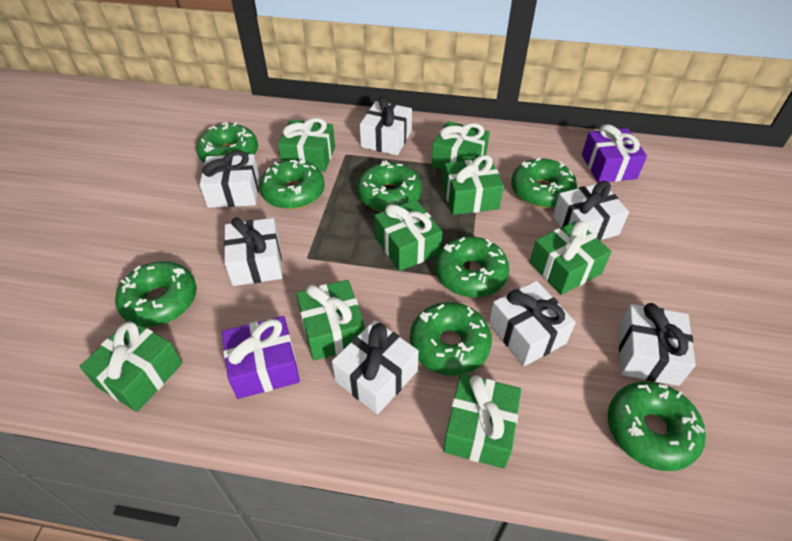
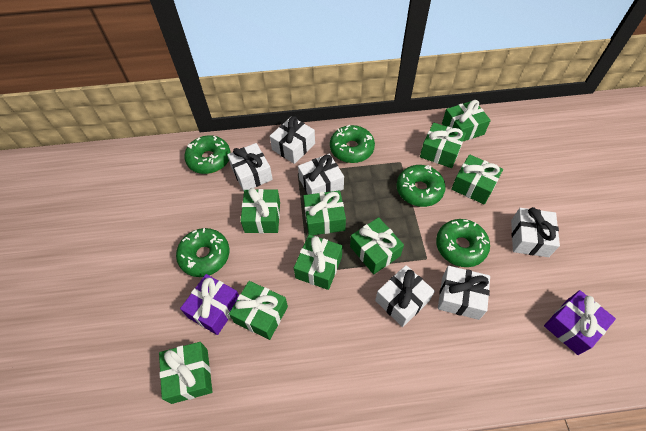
green donut: 8 -> 5
green gift: 8 -> 9
white gift: 7 -> 6

